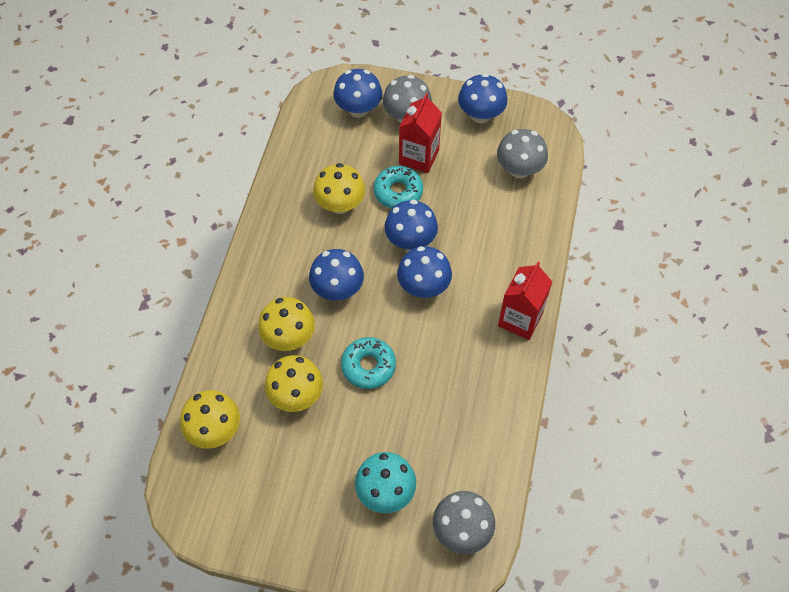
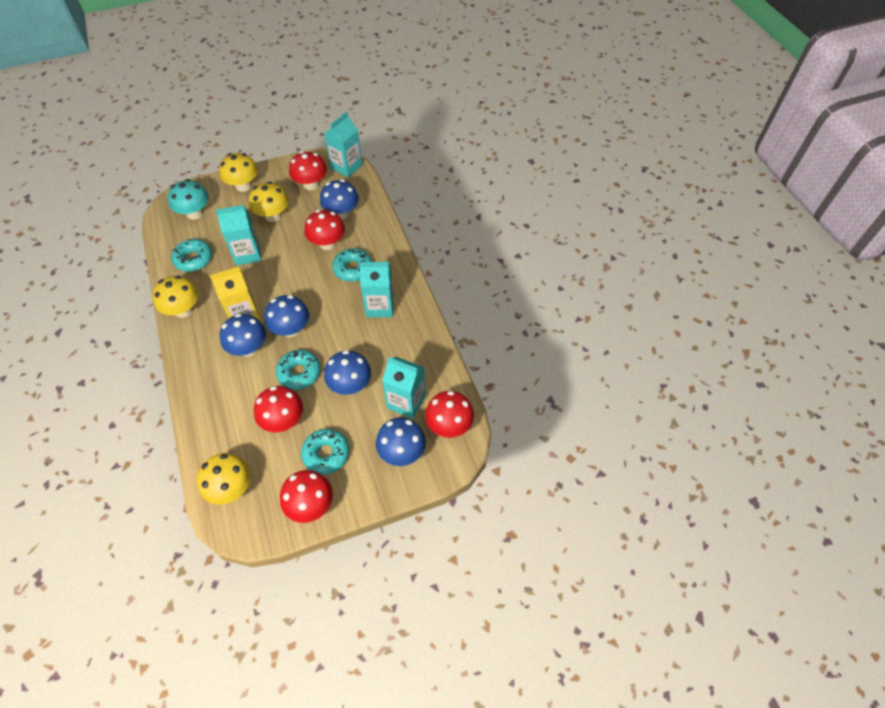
grey mushroom: 3 -> 0
red carton: 2 -> 0
red mushroom: 0 -> 5
turquoise carton: 0 -> 4
turquoise donut: 2 -> 4
yellow carton: 0 -> 1

